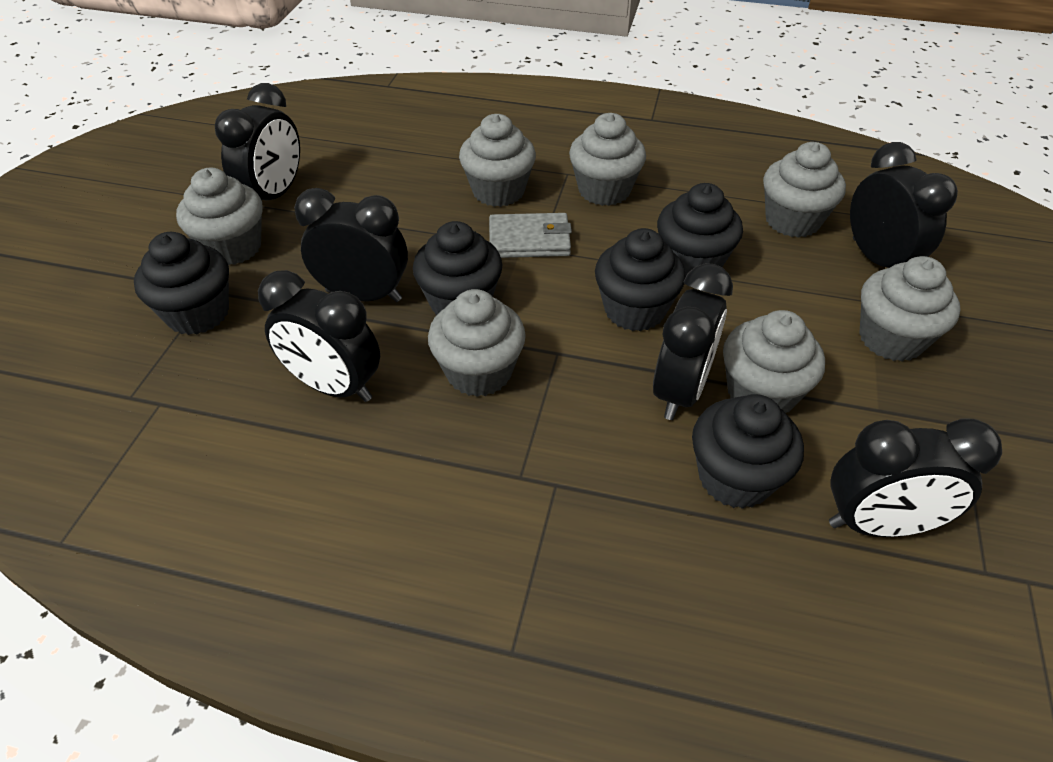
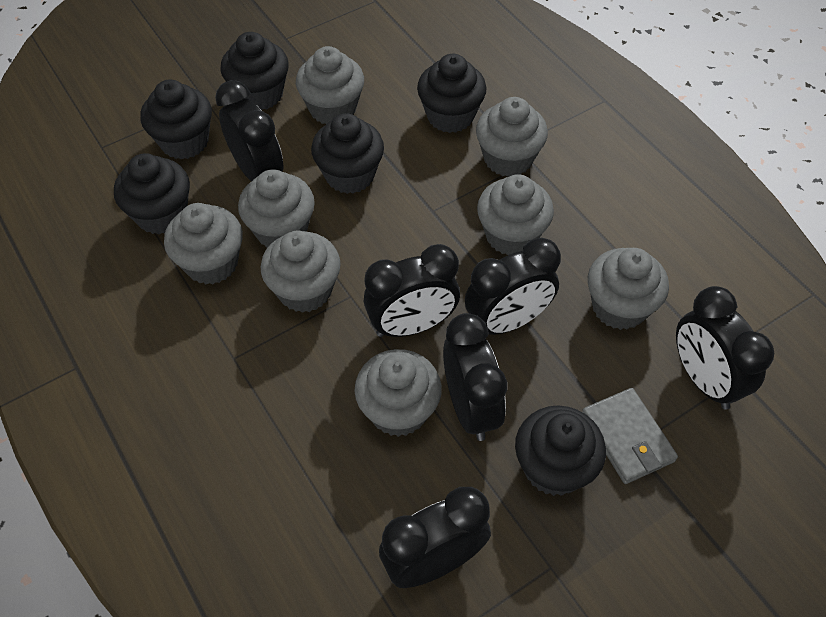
black cupcake: 5 -> 6
grey cupcake: 7 -> 8

